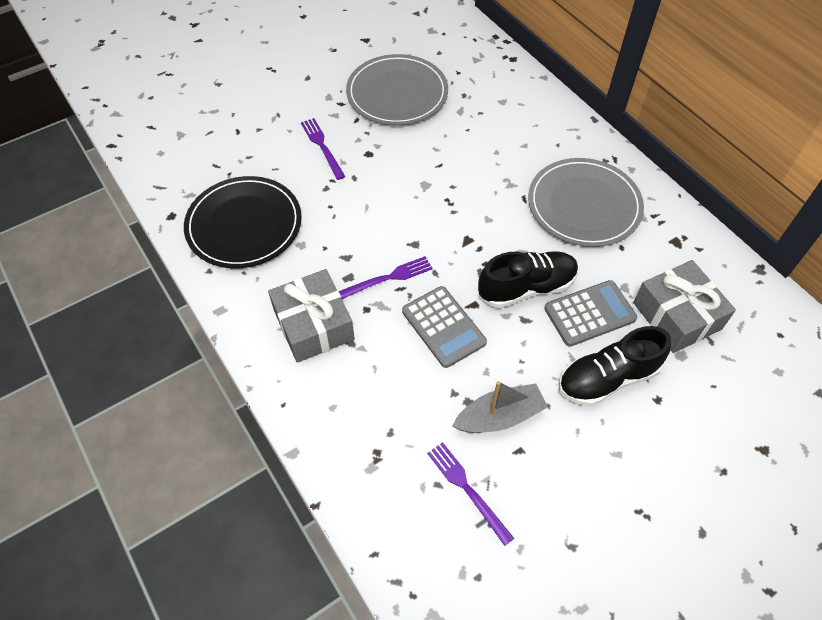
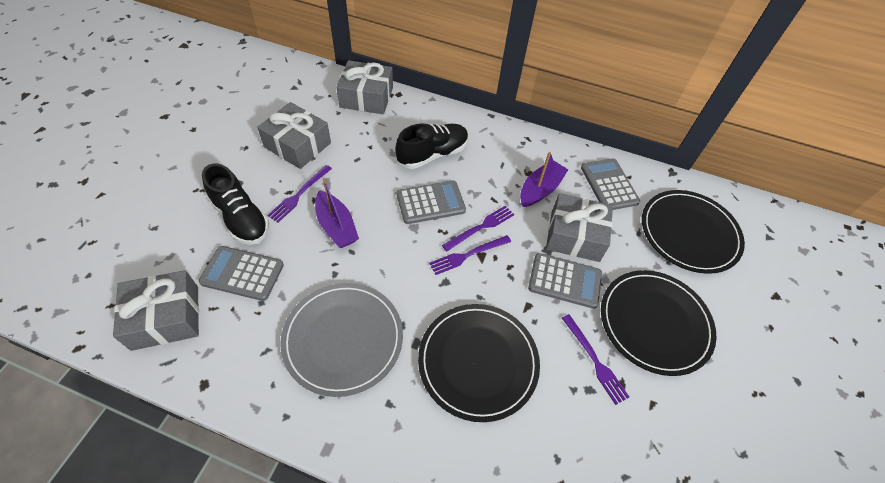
black plate: 1 -> 3
grey boat: 1 -> 0
grey calculator: 2 -> 4
grey gift: 2 -> 4
grey plate: 2 -> 1
purple boat: 0 -> 2
purple fork: 3 -> 4

